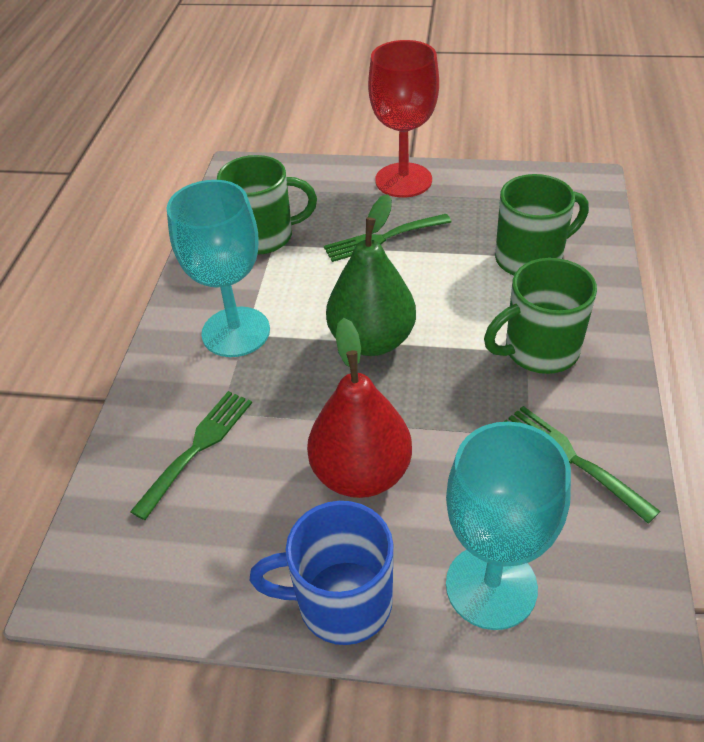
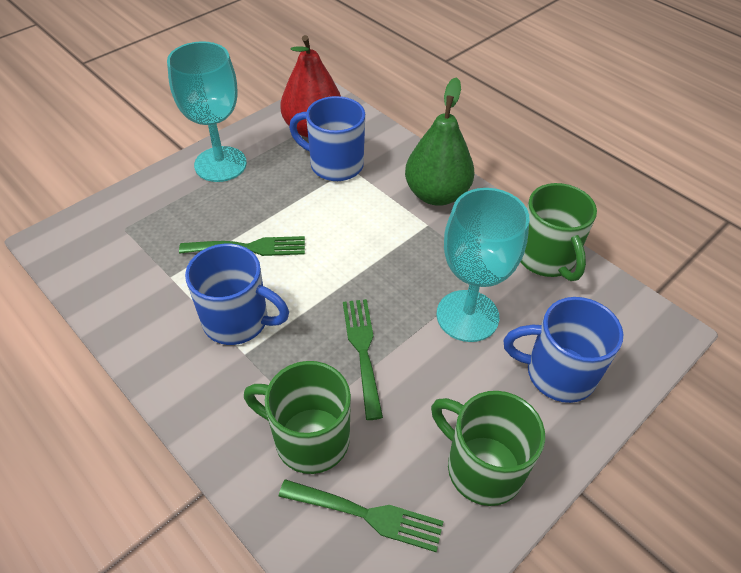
blue mug: 1 -> 3
red goblet: 1 -> 0

